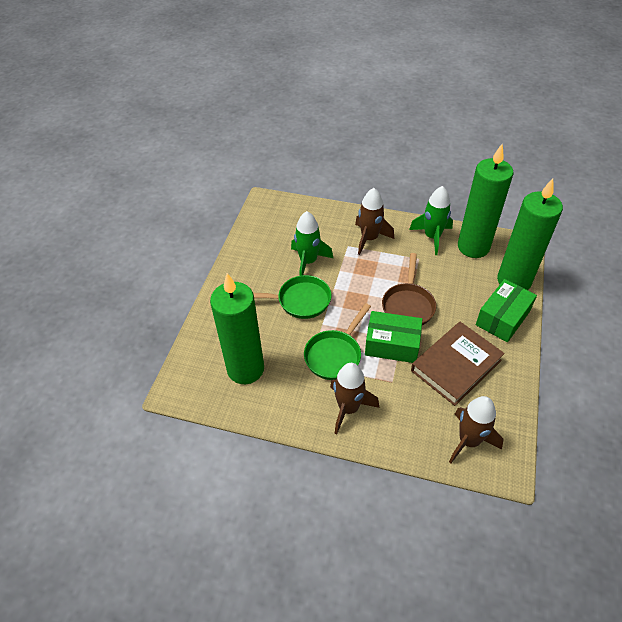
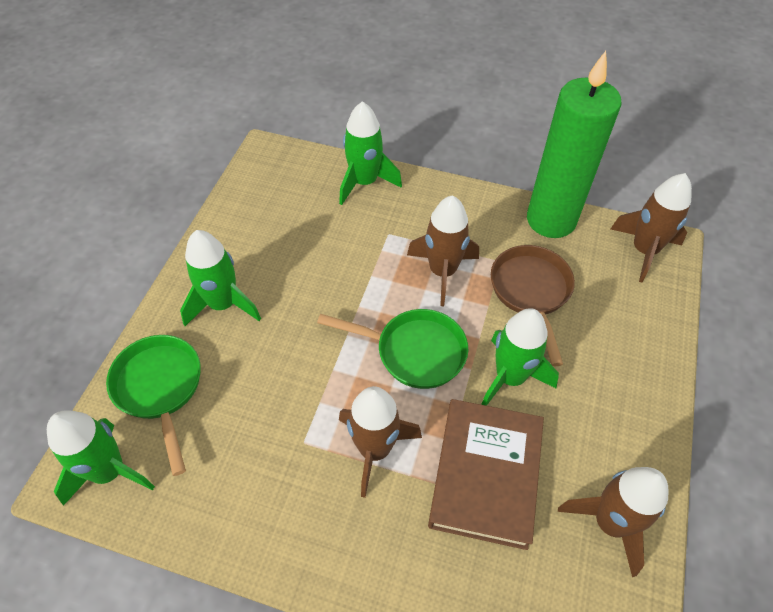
brown rocket: 3 -> 4
green box: 2 -> 0
green candle: 3 -> 1
green rocket: 2 -> 4

